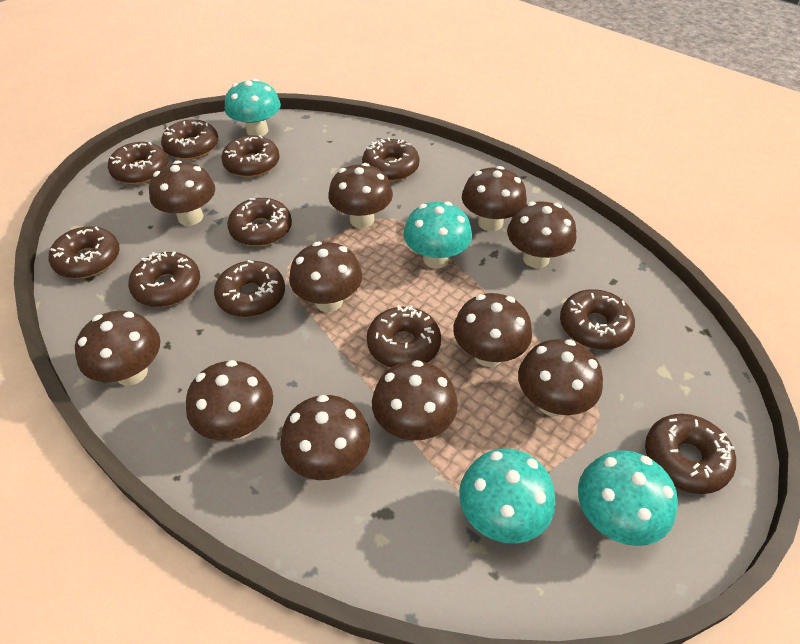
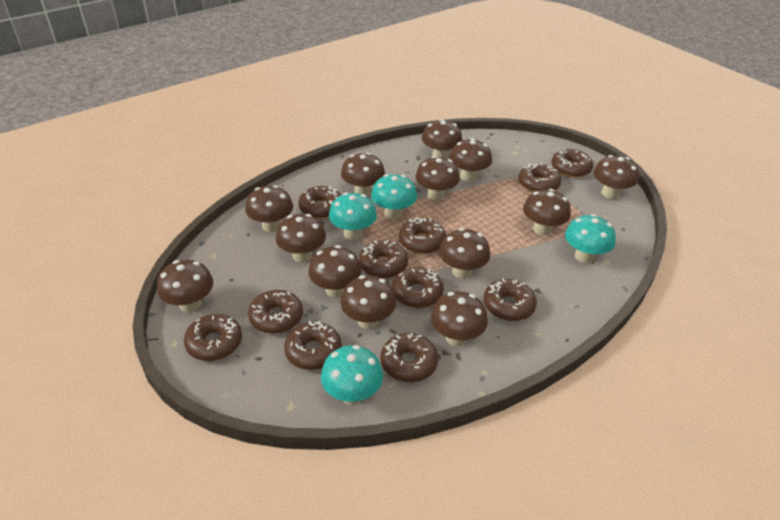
brown mushroom: 11 -> 13

